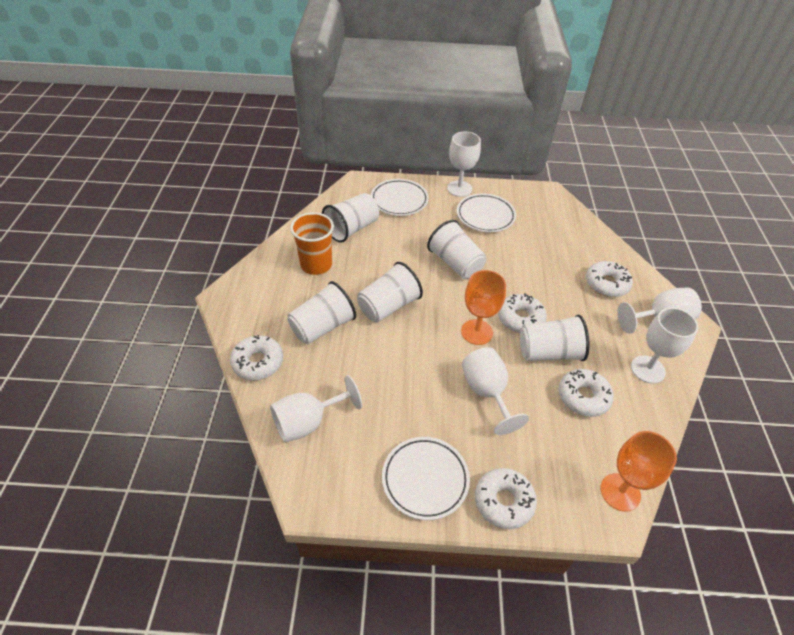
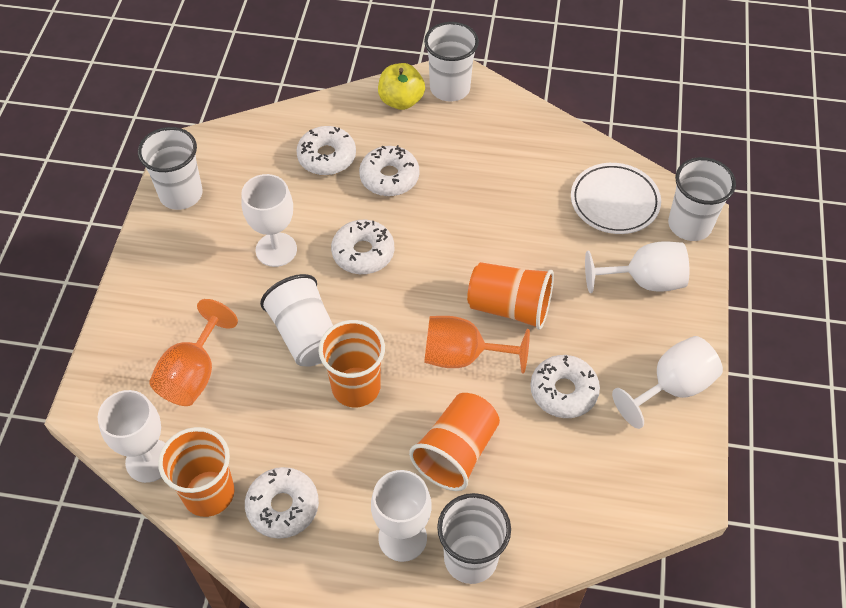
orange cup: 1 -> 4
white plate: 3 -> 1
yellow apple: 0 -> 1

